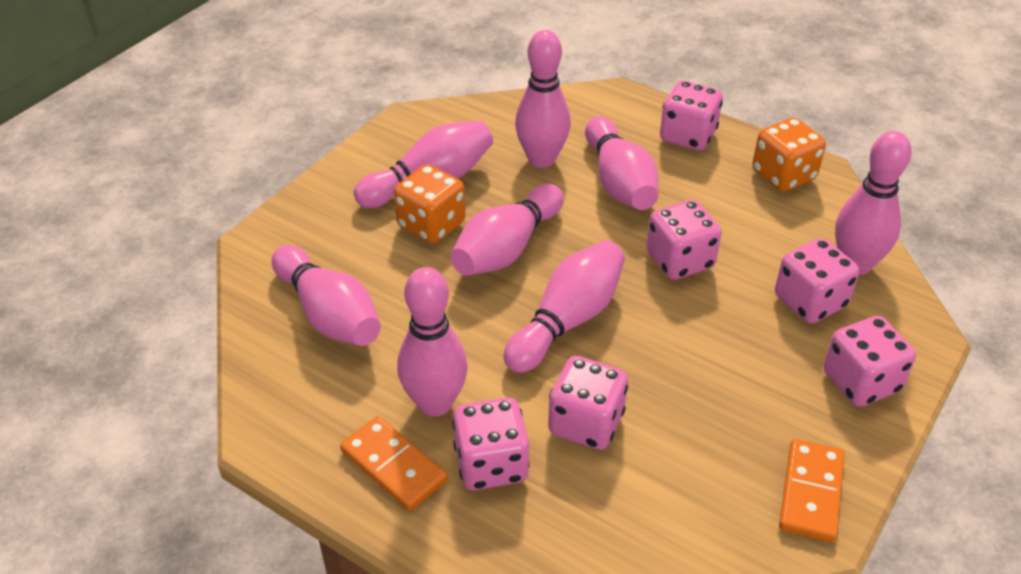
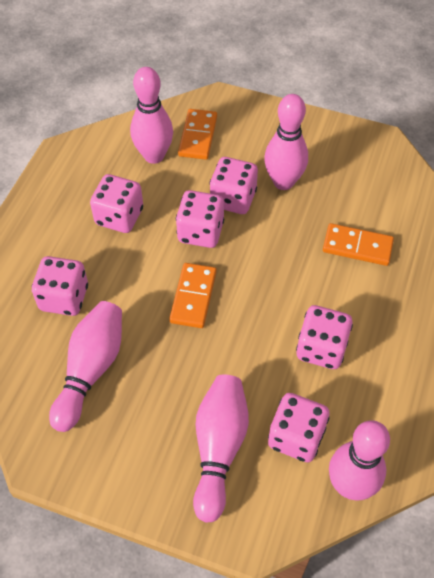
orange dice: 2 -> 0
orange domino: 2 -> 3
pink bowling pin: 8 -> 5

